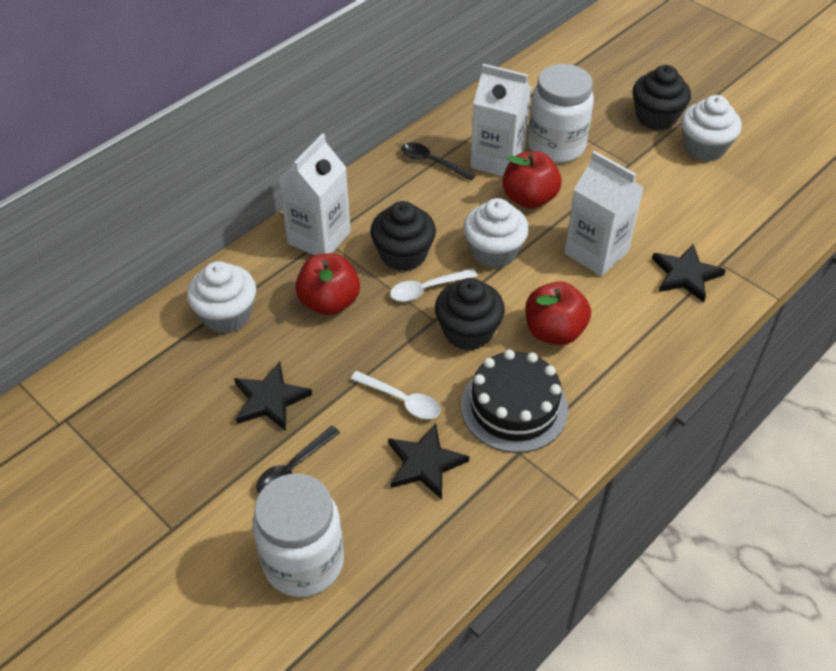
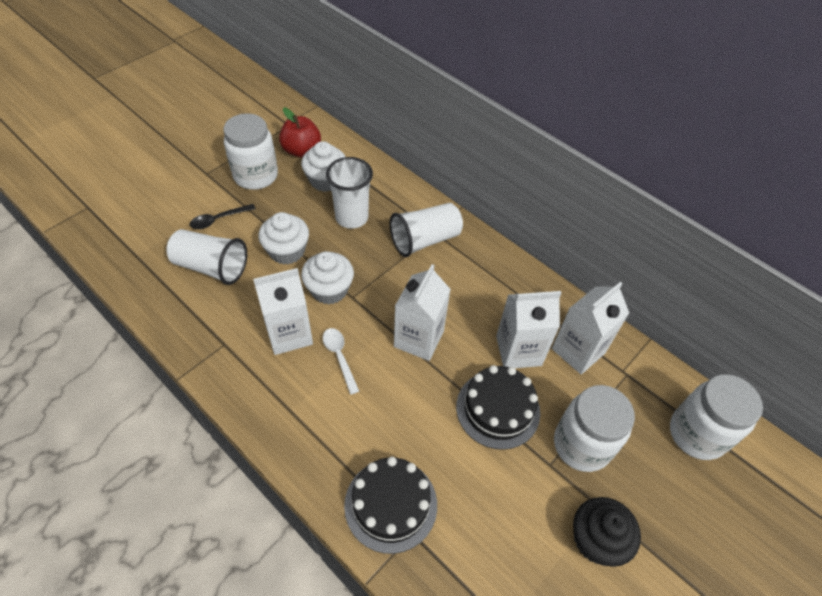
black cake: 1 -> 2
black cupcake: 3 -> 1
black spoon: 2 -> 1
black star: 3 -> 0
red apple: 3 -> 1
white carton: 3 -> 4
white cup: 0 -> 3
white jar: 2 -> 3
white spoon: 2 -> 1

